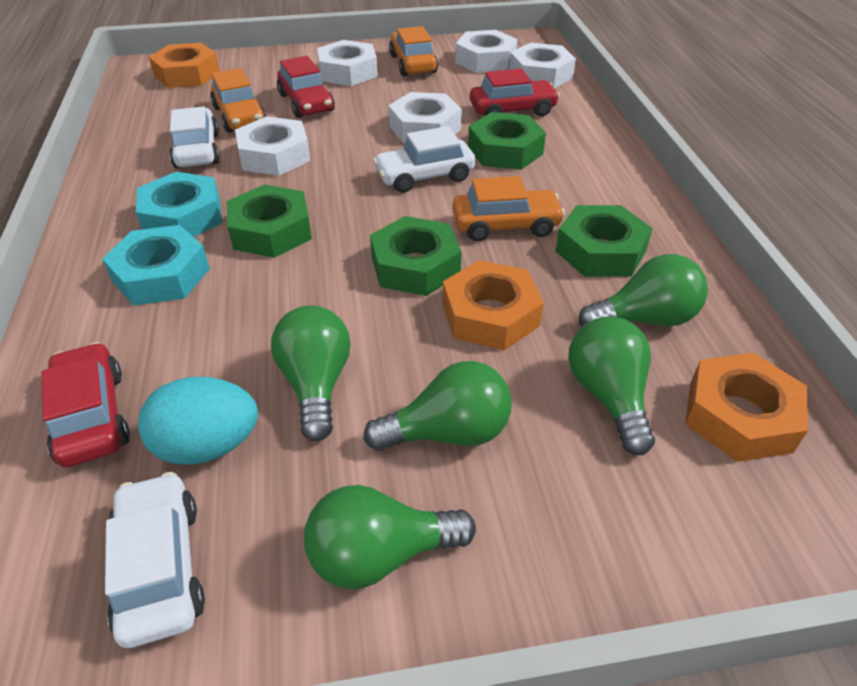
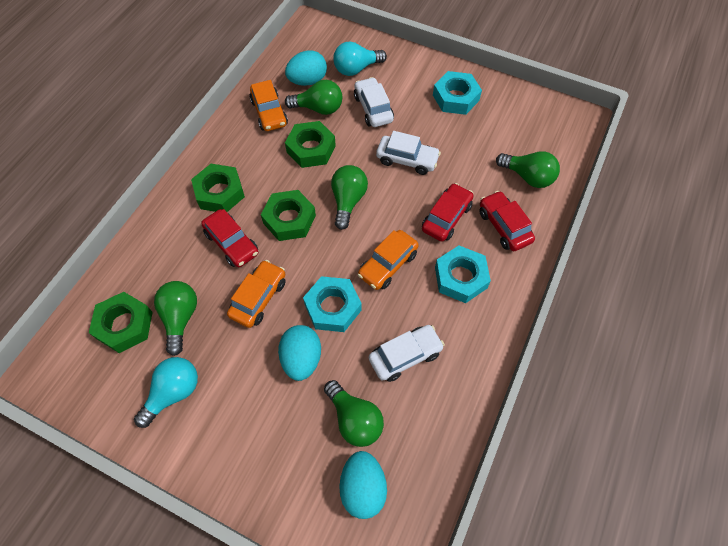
orange nut: 3 -> 0
turquoise egg: 1 -> 3
turquoise light bulb: 0 -> 2
turquoise nut: 2 -> 3
white nut: 5 -> 0

